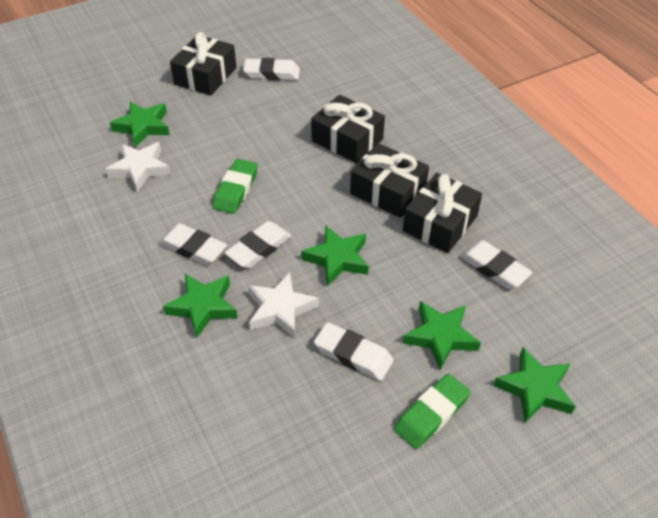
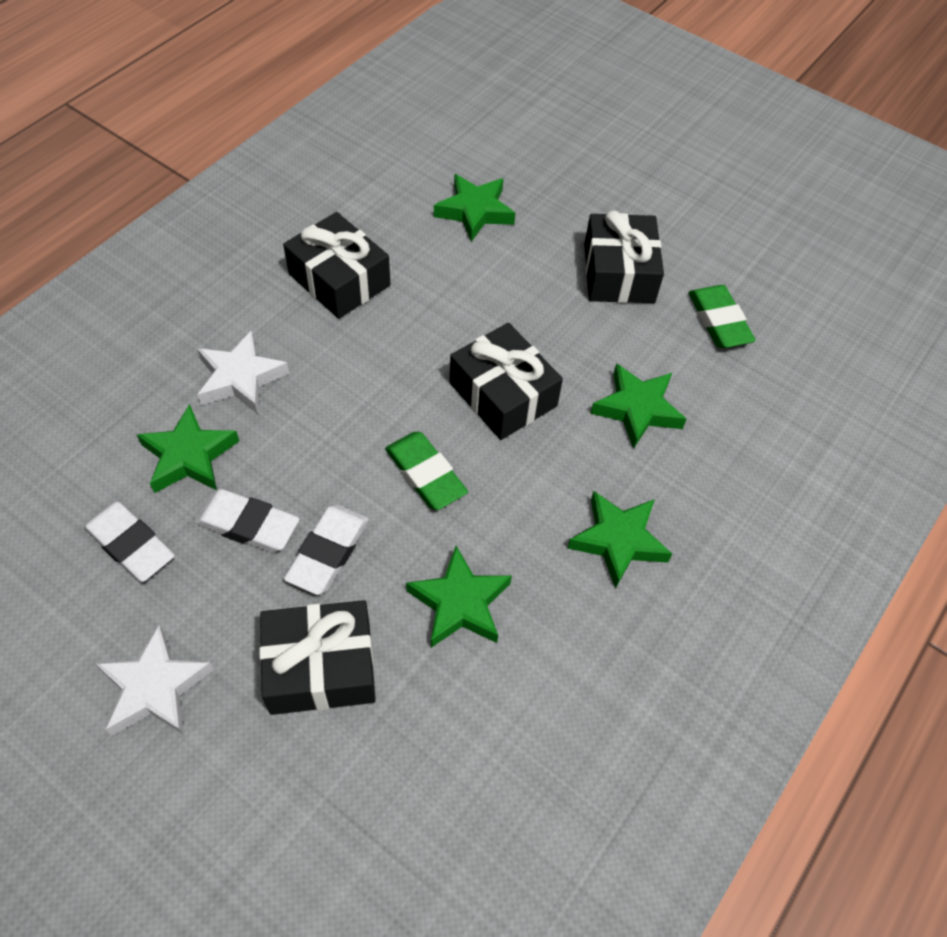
white eraser: 5 -> 3

